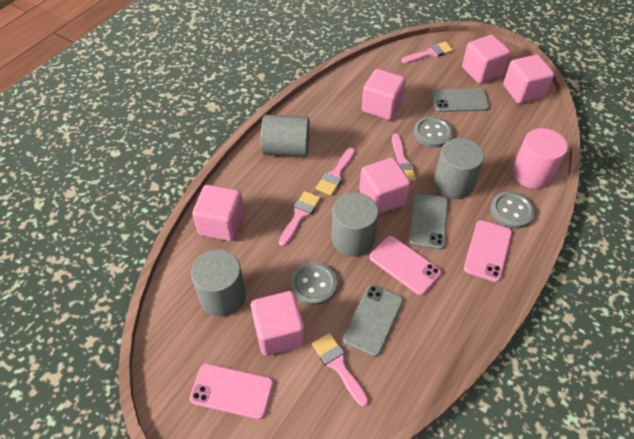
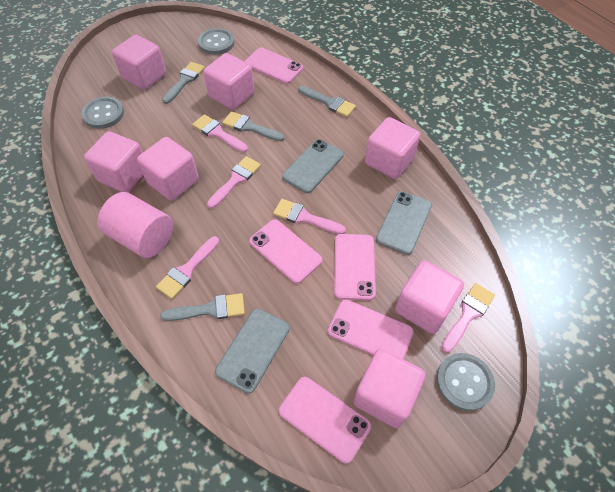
grey brush: 0 -> 4
grey cylinder: 4 -> 0
pink cube: 6 -> 7
pink phone: 3 -> 5

